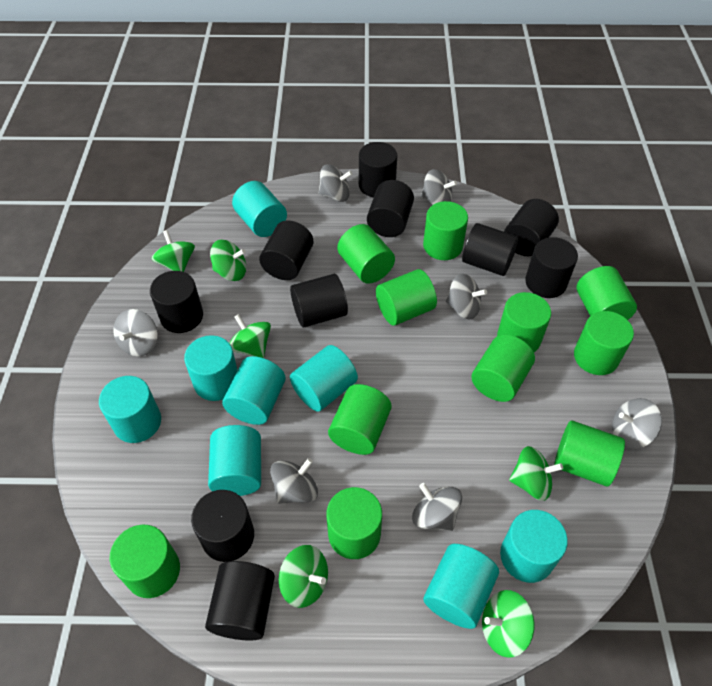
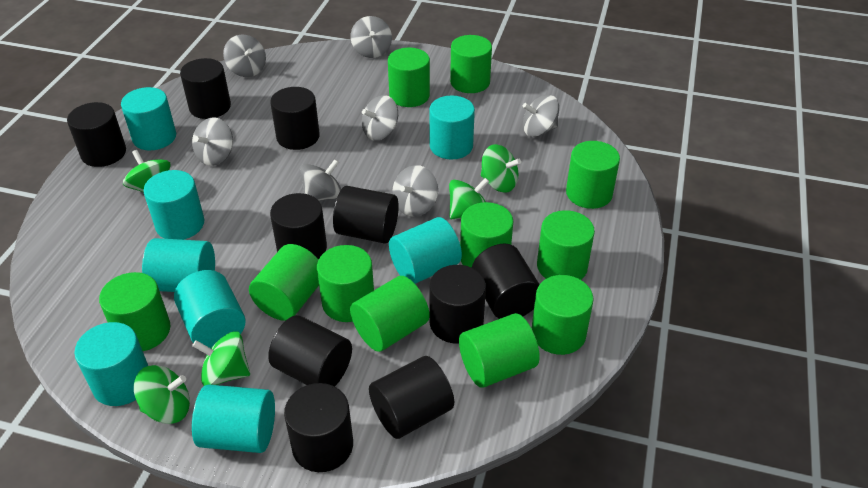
green spinning top: 6 -> 5

